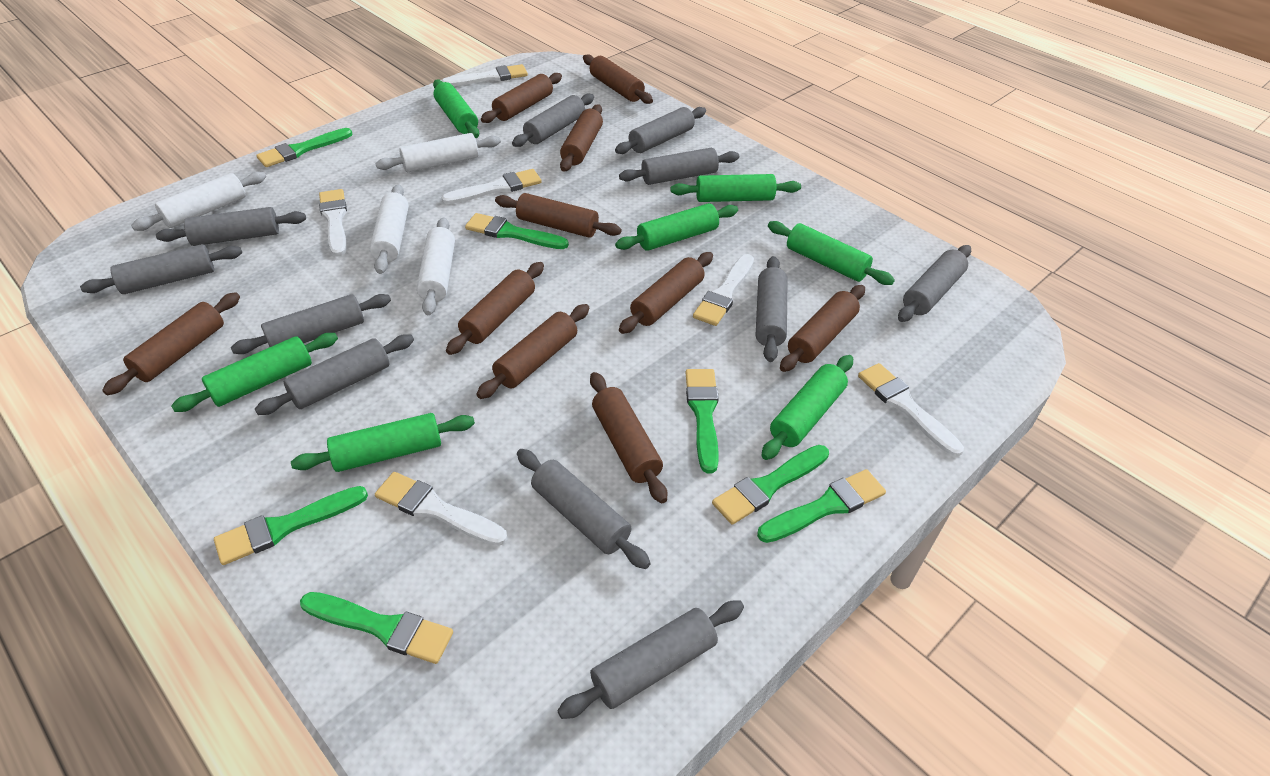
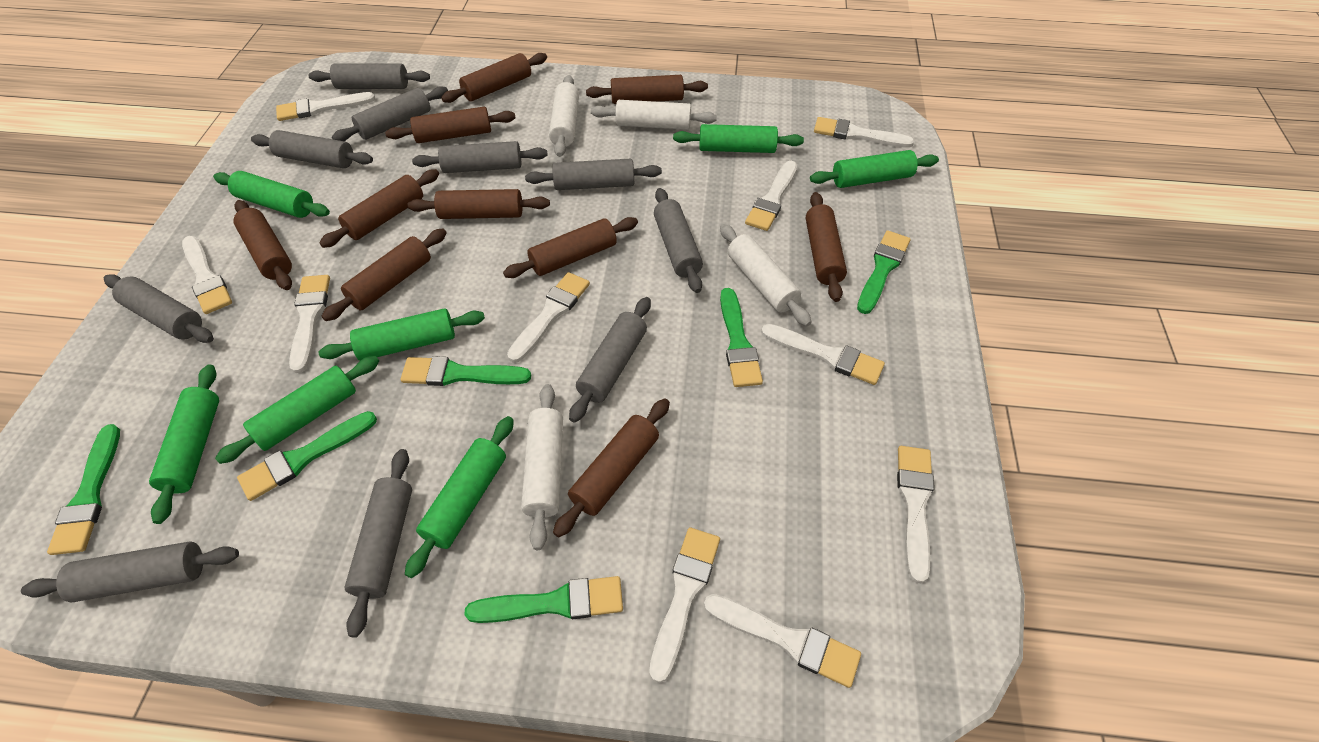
green brush: 7 -> 6
grey rolling pin: 11 -> 10
white brush: 6 -> 10

